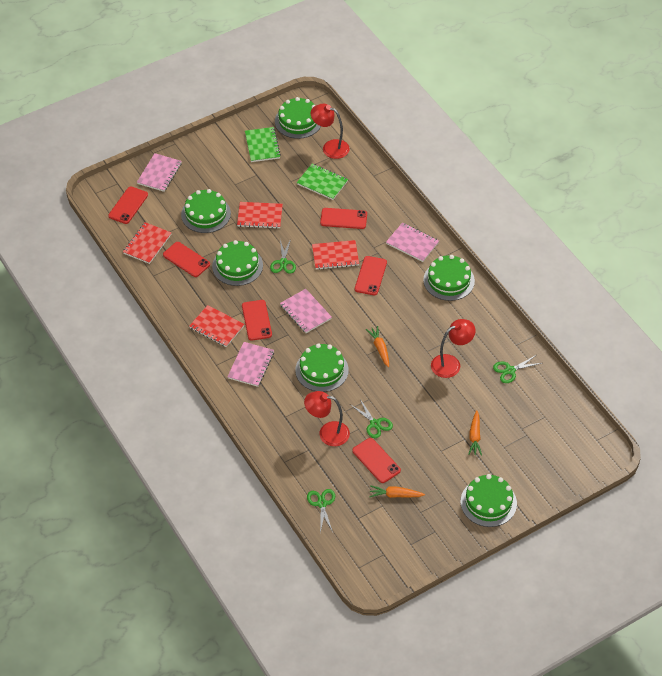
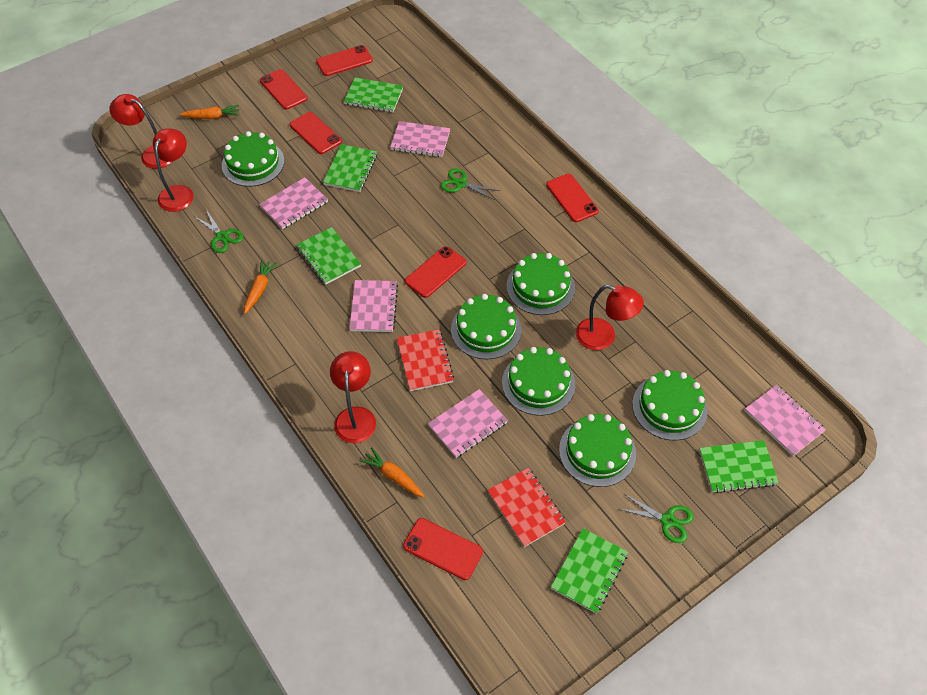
green notebook: 2 -> 5
green scissors: 4 -> 3
pink notebook: 4 -> 5
red lamp: 3 -> 4
red notebook: 4 -> 2

